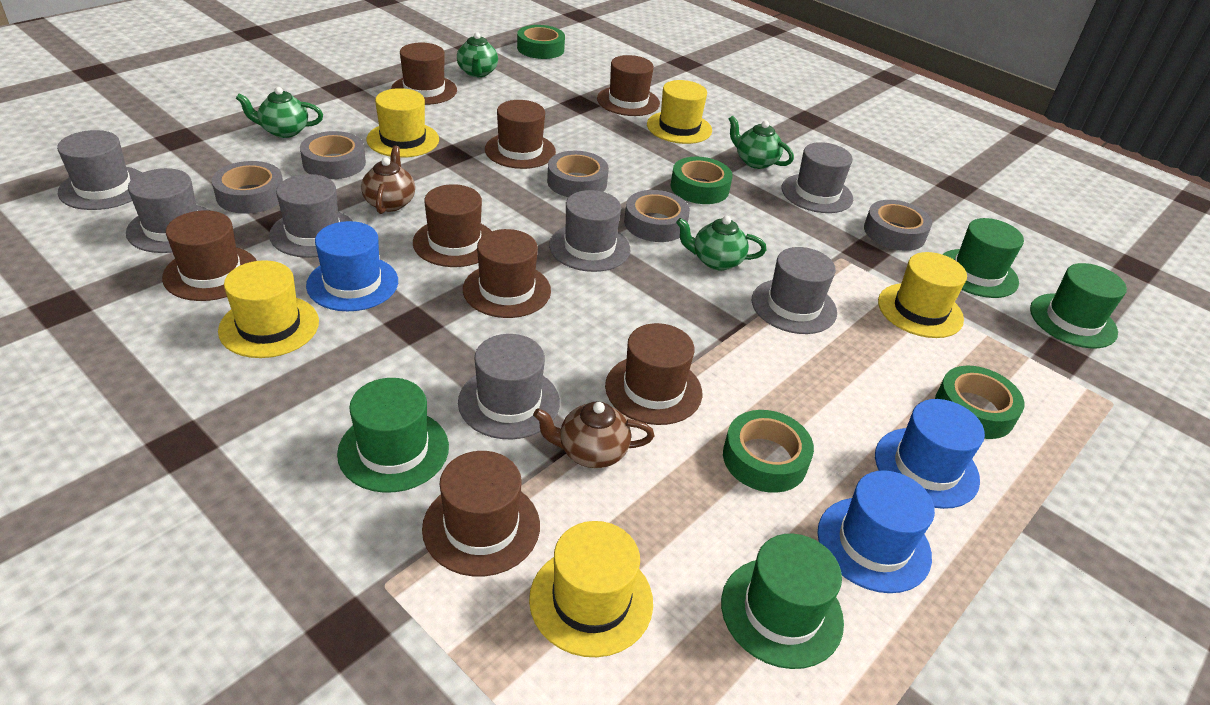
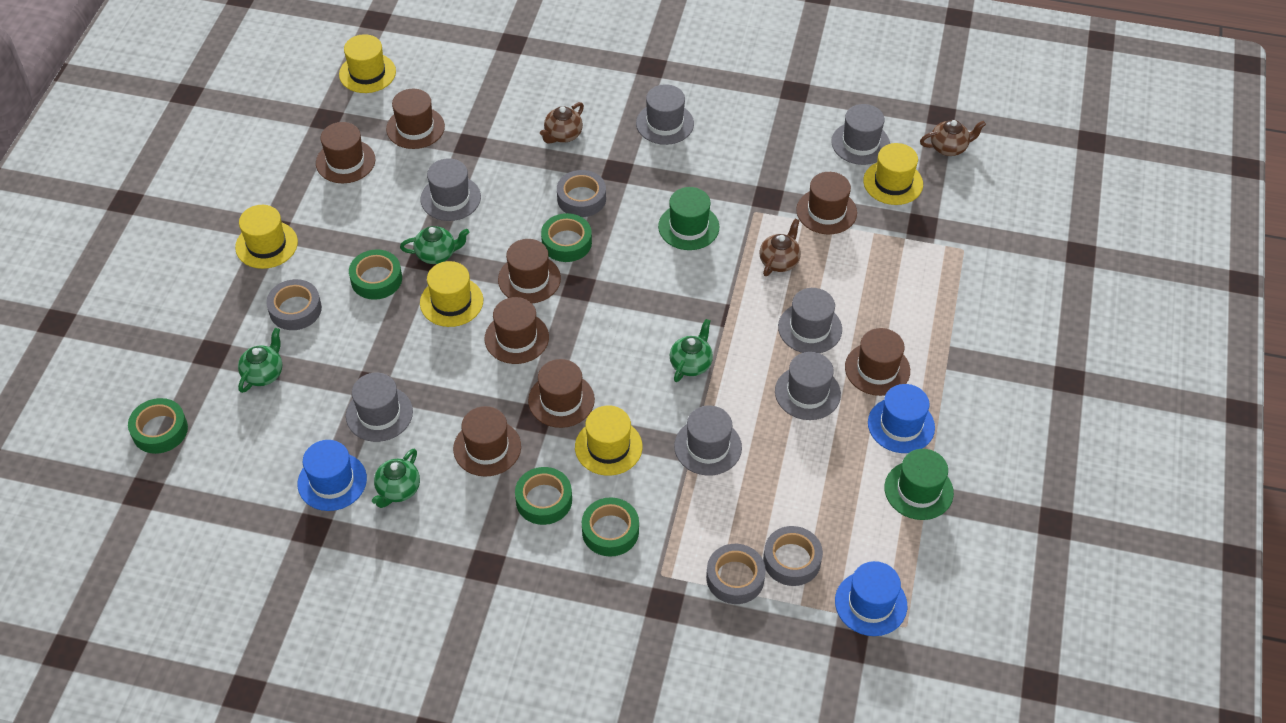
brown teapot: 2 -> 3
green hat: 4 -> 2
green tape: 4 -> 5
grey tape: 5 -> 4

